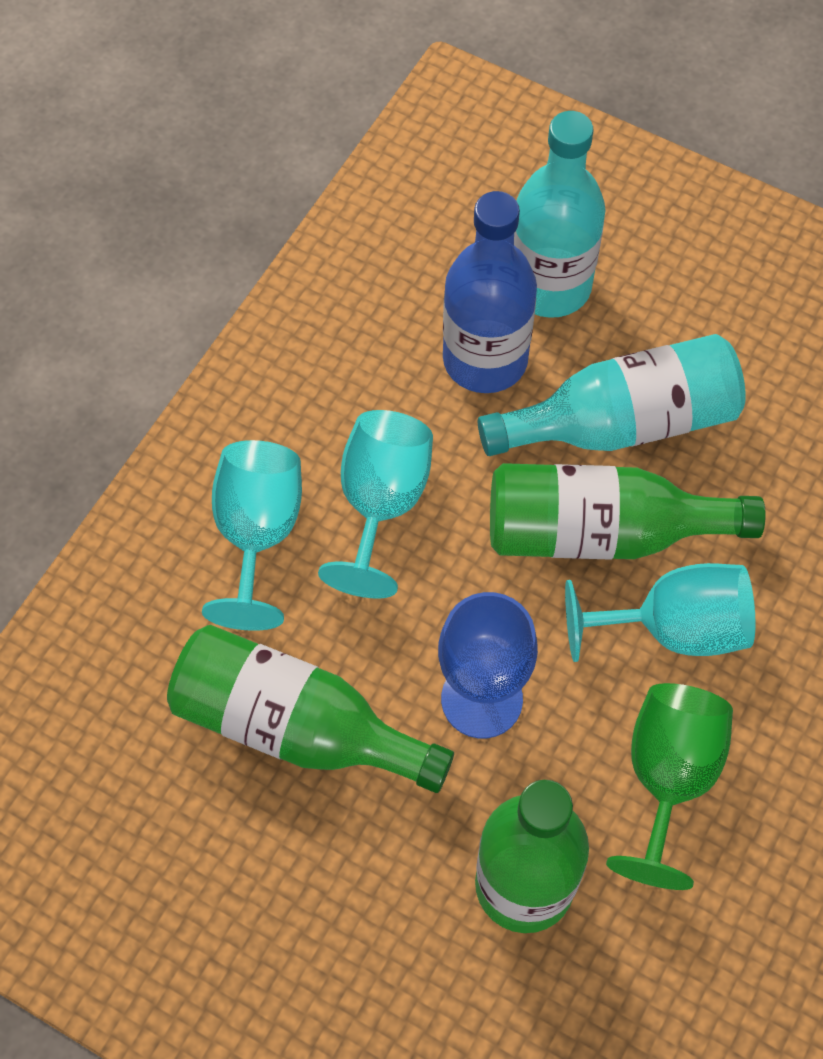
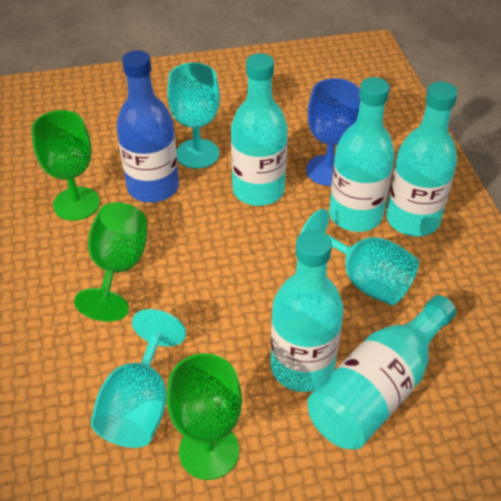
green bottle: 3 -> 0
green goblet: 1 -> 3
turquoise bottle: 2 -> 5

